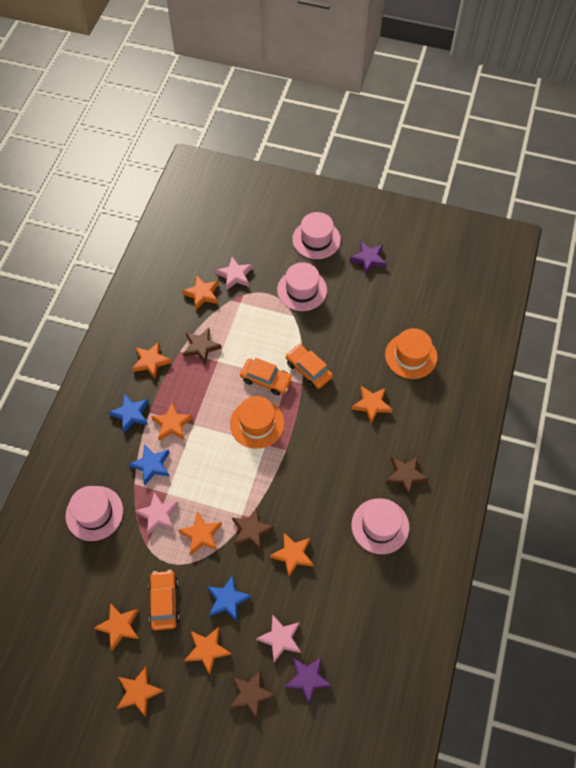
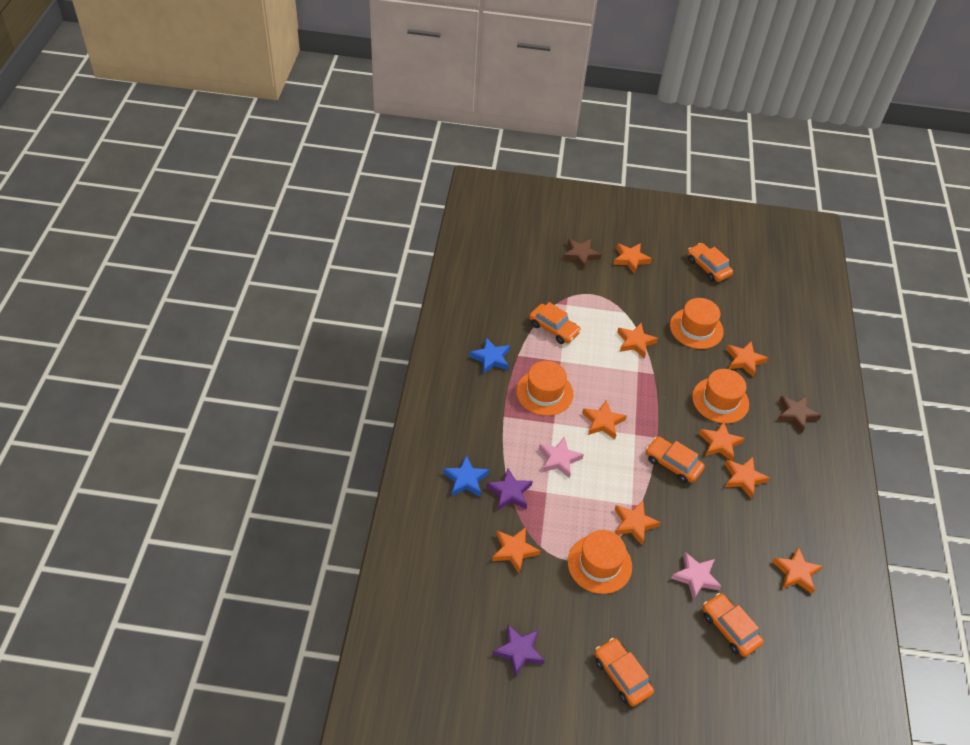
blue star: 3 -> 2
brown star: 4 -> 2
orange car: 3 -> 5
orange hat: 2 -> 4
pink hat: 4 -> 0
pink star: 3 -> 2

